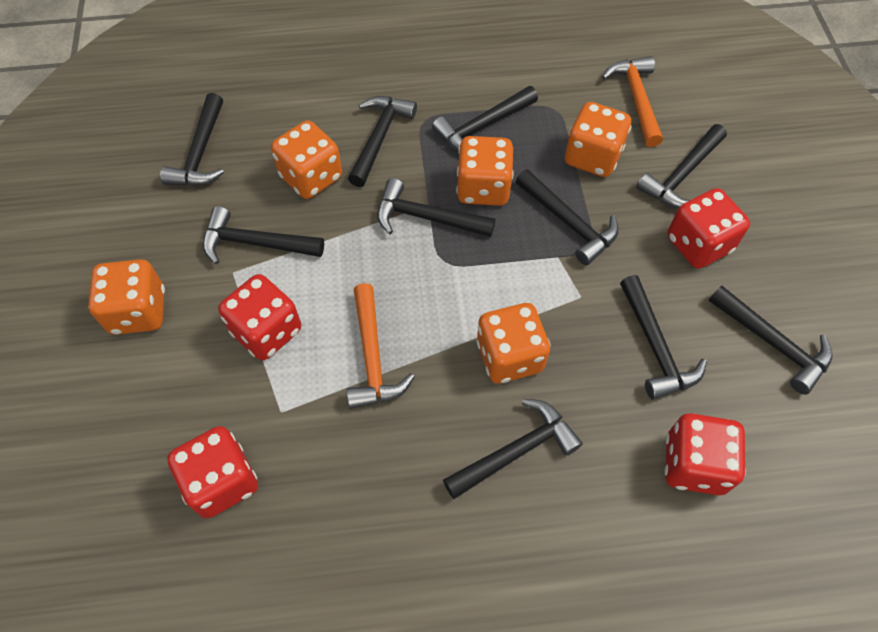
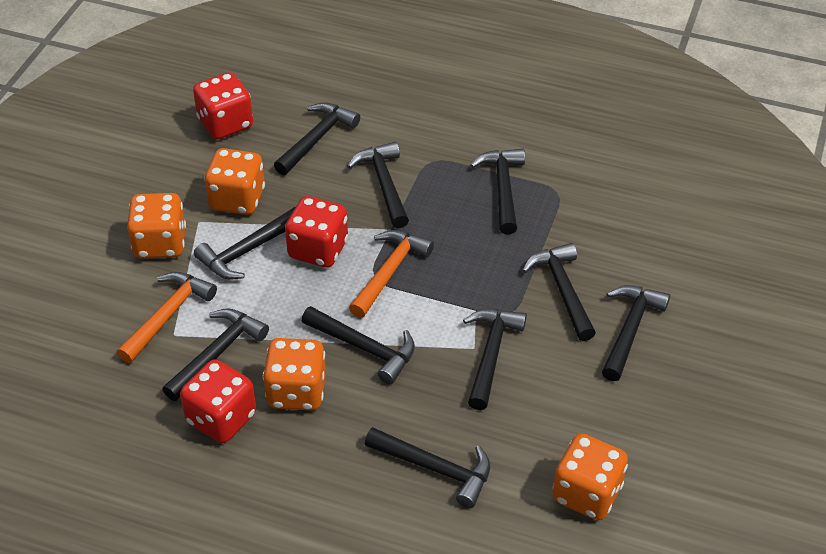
orange dice: 5 -> 4
red dice: 4 -> 3

